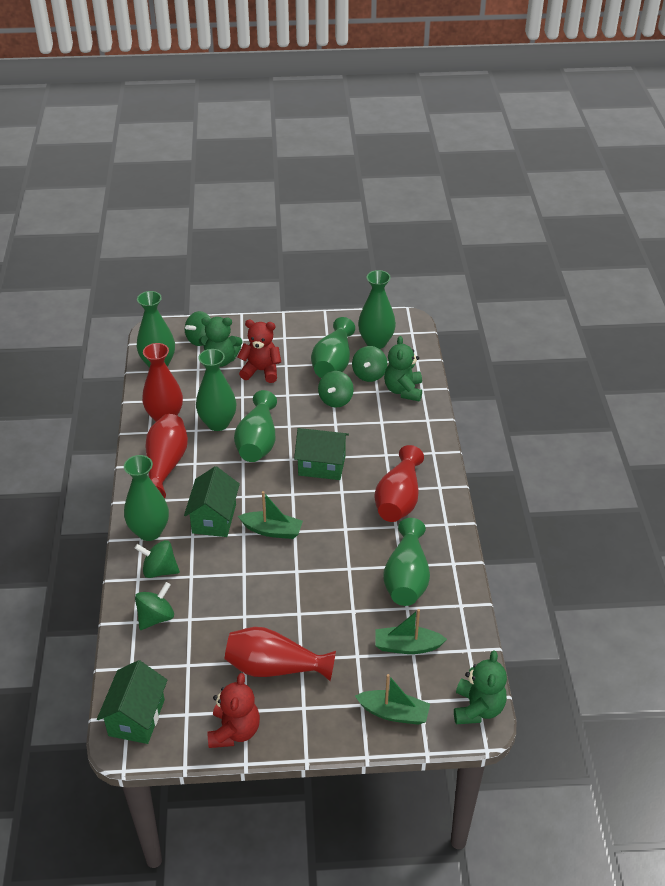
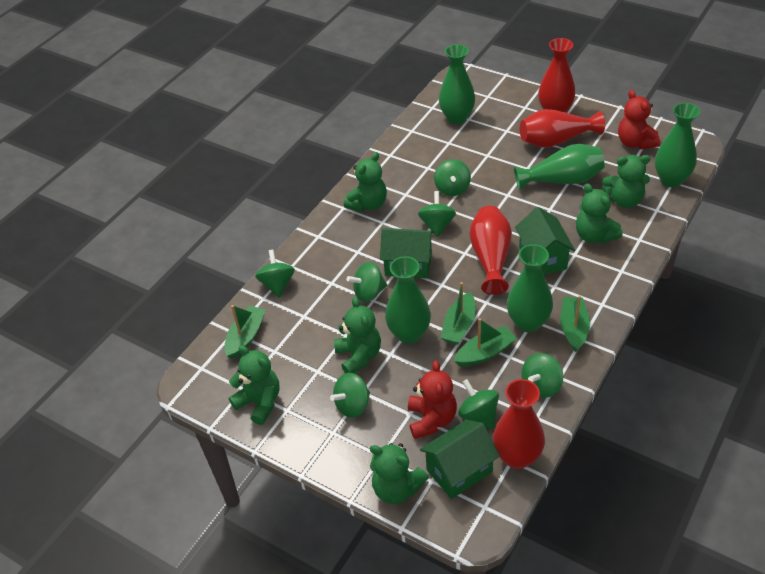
green boat: 3 -> 4
green spinning top: 5 -> 7
green teddy bear: 3 -> 6
green vase: 7 -> 5

